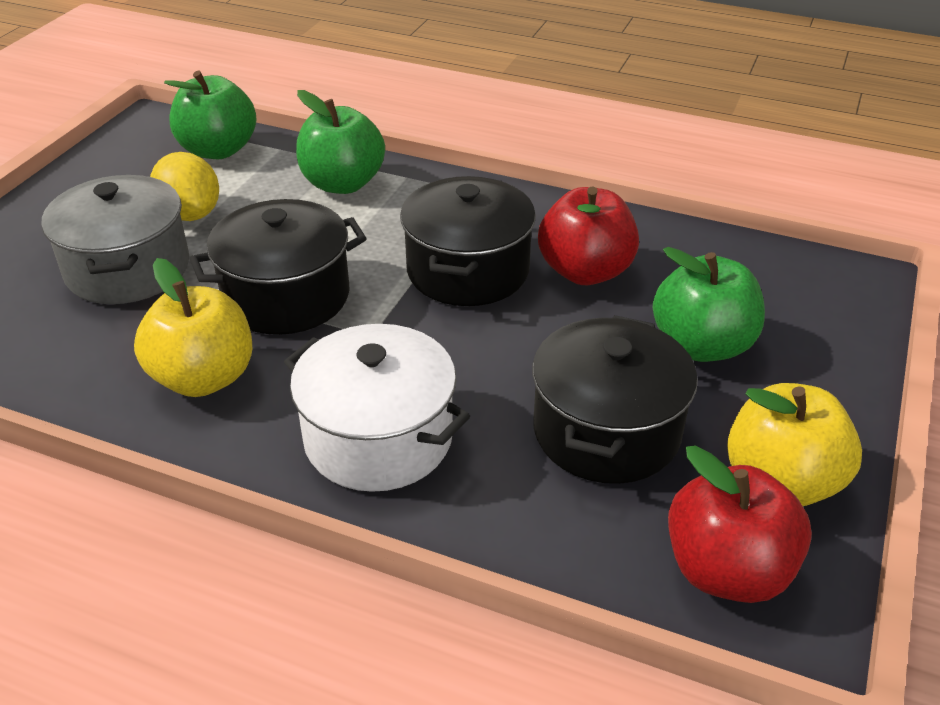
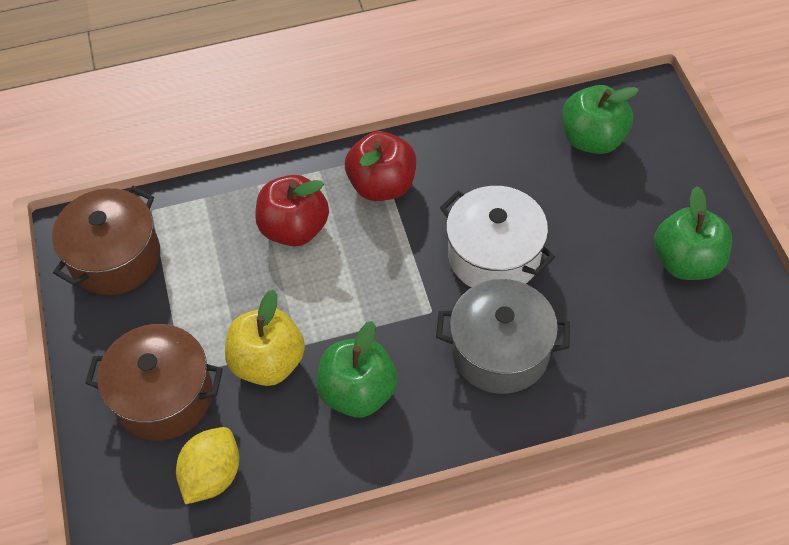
black pot: 3 -> 0
brown pot: 0 -> 2
yellow apple: 2 -> 1

